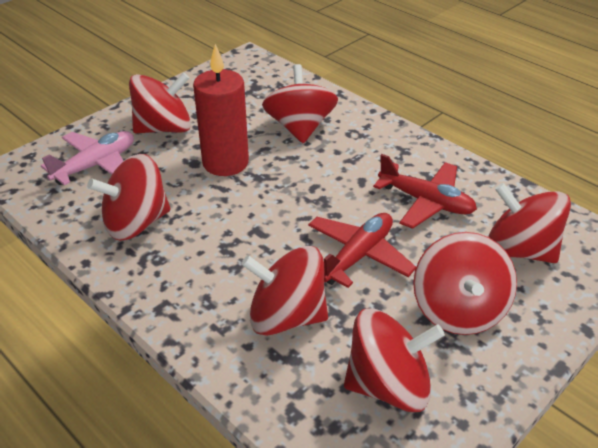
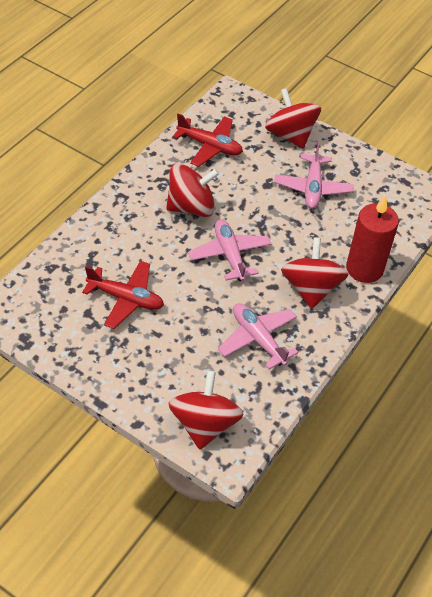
pink plane: 1 -> 3
red spinning top: 7 -> 4

